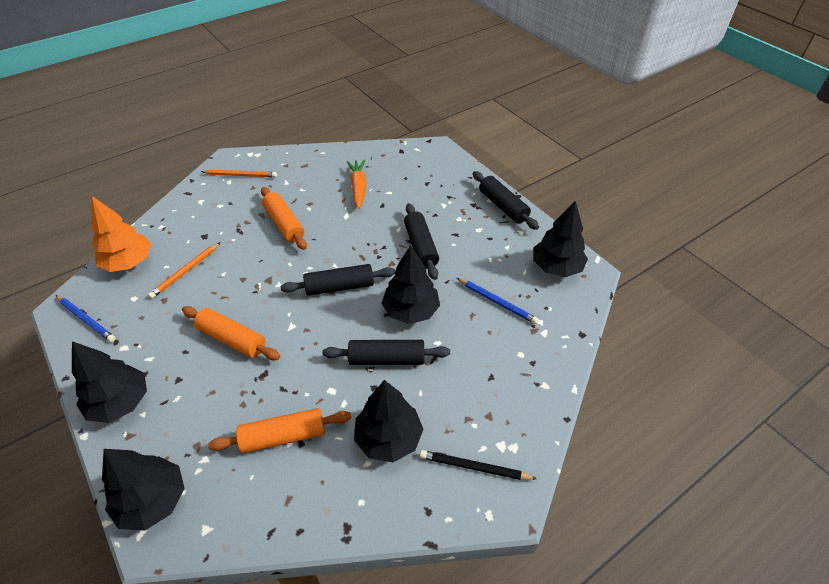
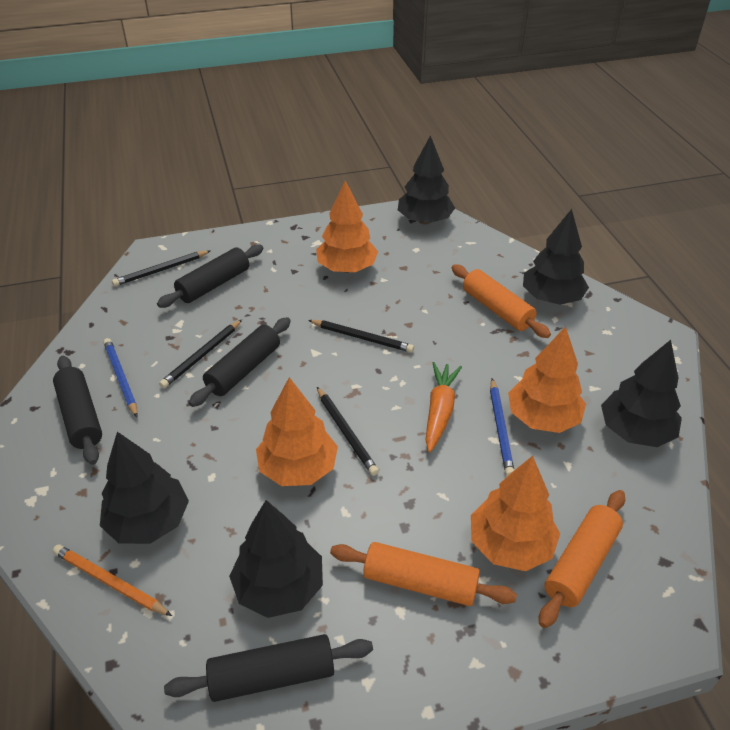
black pencil: 1 -> 4
orange pencil: 2 -> 1
orange tree: 1 -> 4

